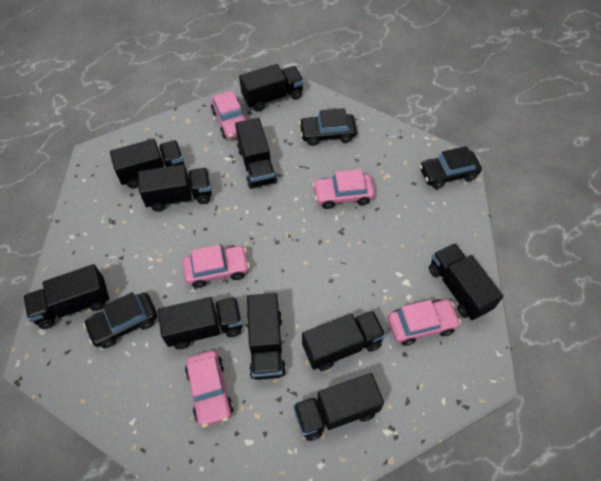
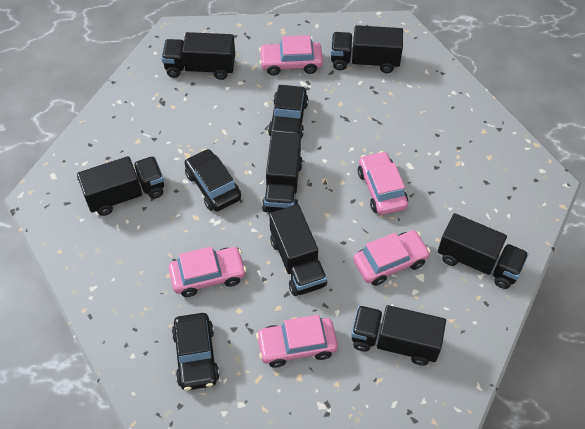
black truck: 10 -> 7

